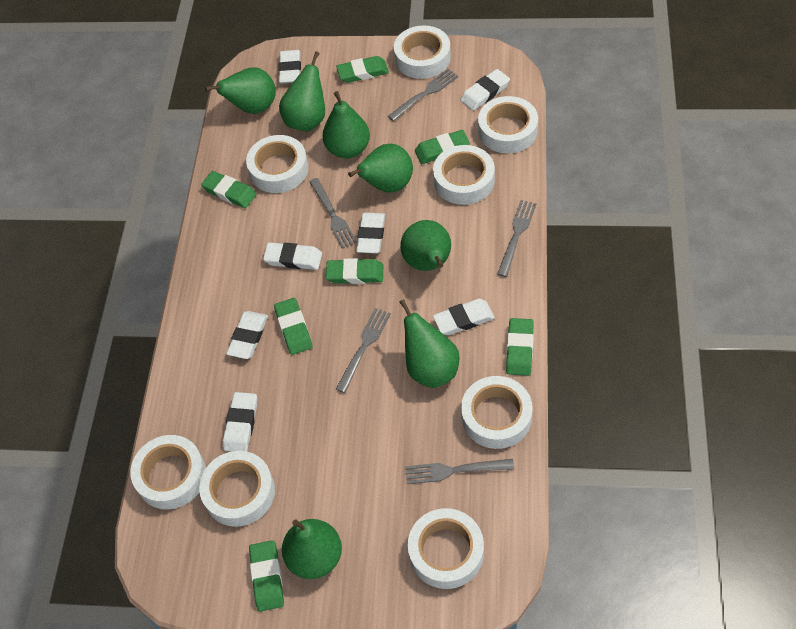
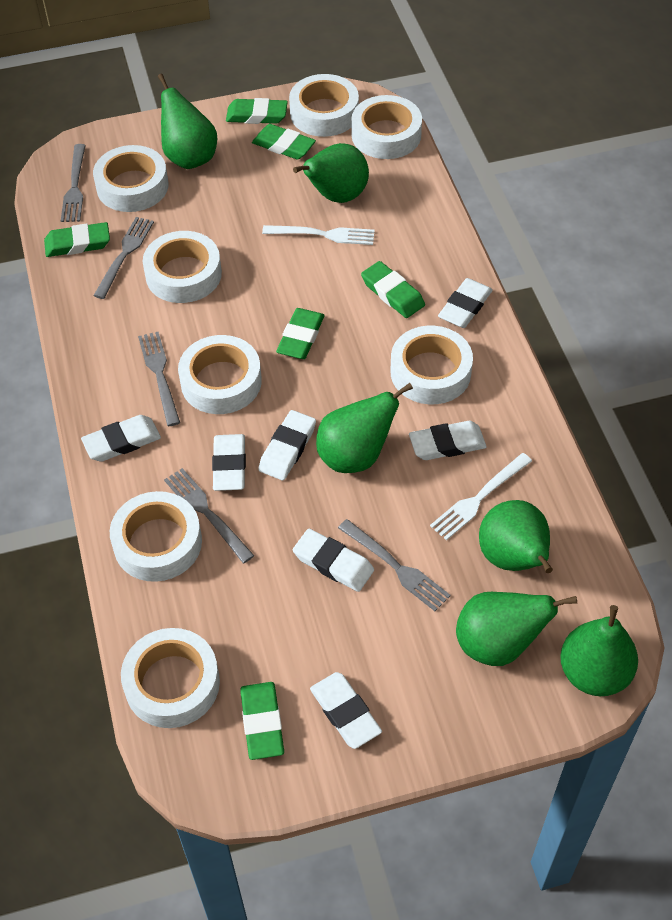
green eraser: 7 -> 6
green pear: 7 -> 6
white fork: 0 -> 2

